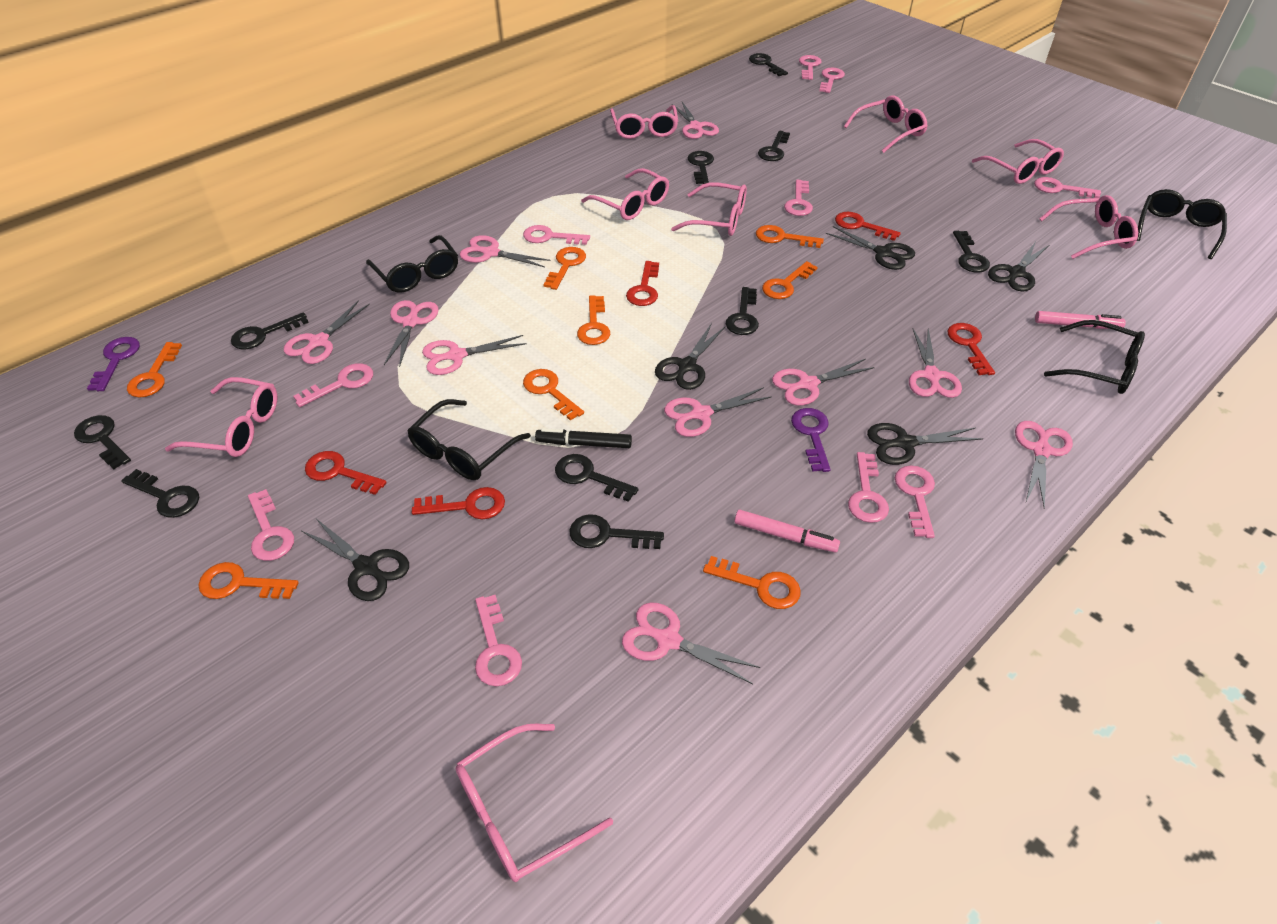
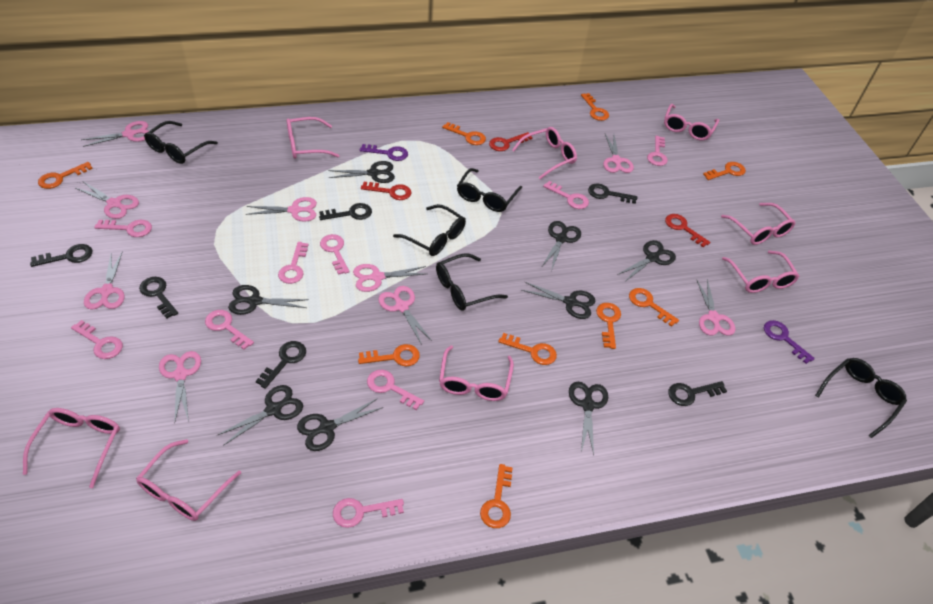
black glasses: 4 -> 5
black key: 10 -> 6
black marker: 1 -> 0
black scissors: 5 -> 8
orange key: 8 -> 9
pink key: 10 -> 9
pink marker: 2 -> 0
pink scissors: 10 -> 9
red key: 5 -> 3

